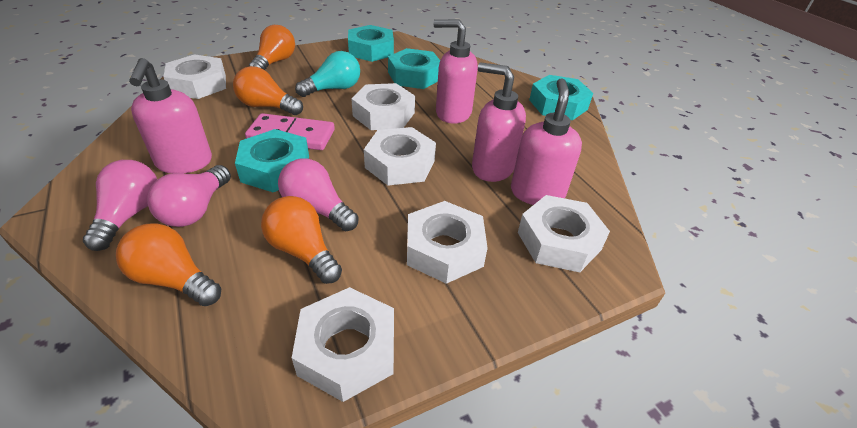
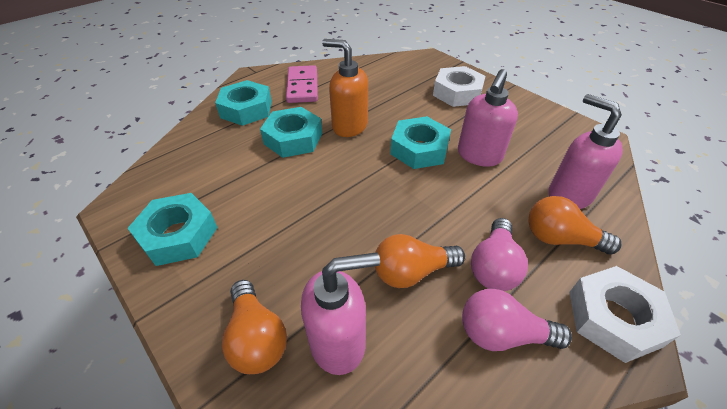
orange light bulb: 4 -> 3
orange soap dispenser: 0 -> 1
pink light bulb: 3 -> 2
pink soap dispenser: 4 -> 3
turquoise light bulb: 1 -> 0
white nut: 6 -> 2

